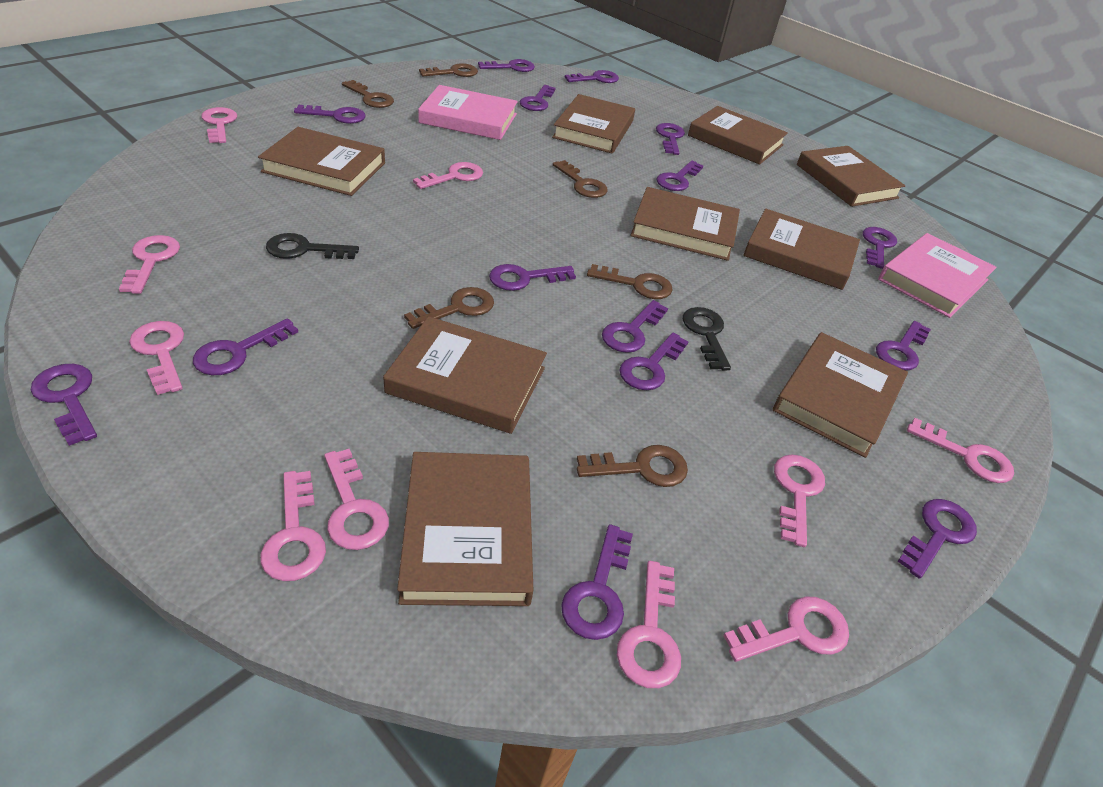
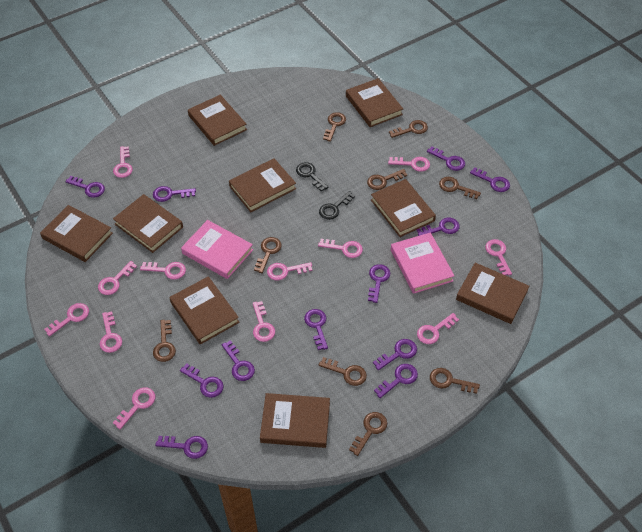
brown key: 6 -> 9
pink key: 10 -> 12
purple key: 15 -> 12

